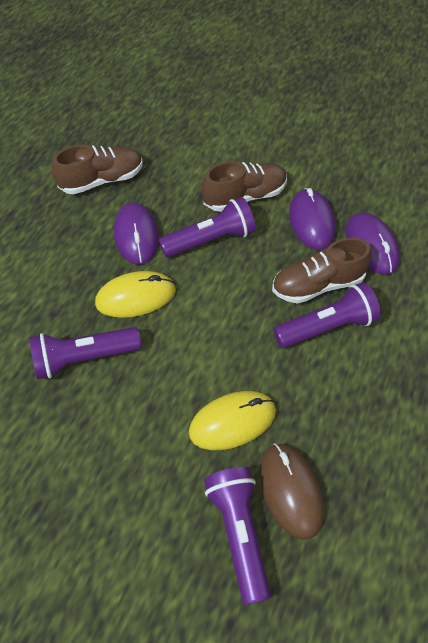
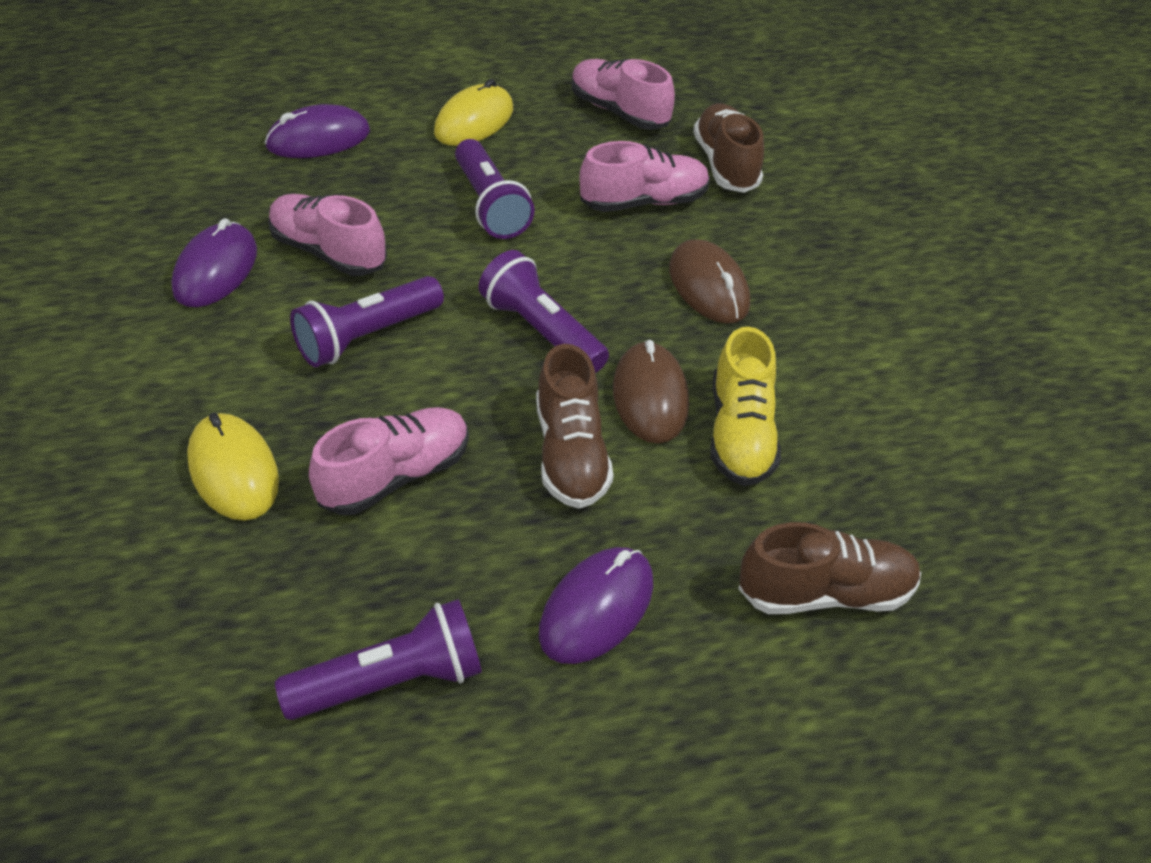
brown mouse: 1 -> 2
pink shoe: 0 -> 4
yellow shoe: 0 -> 1

